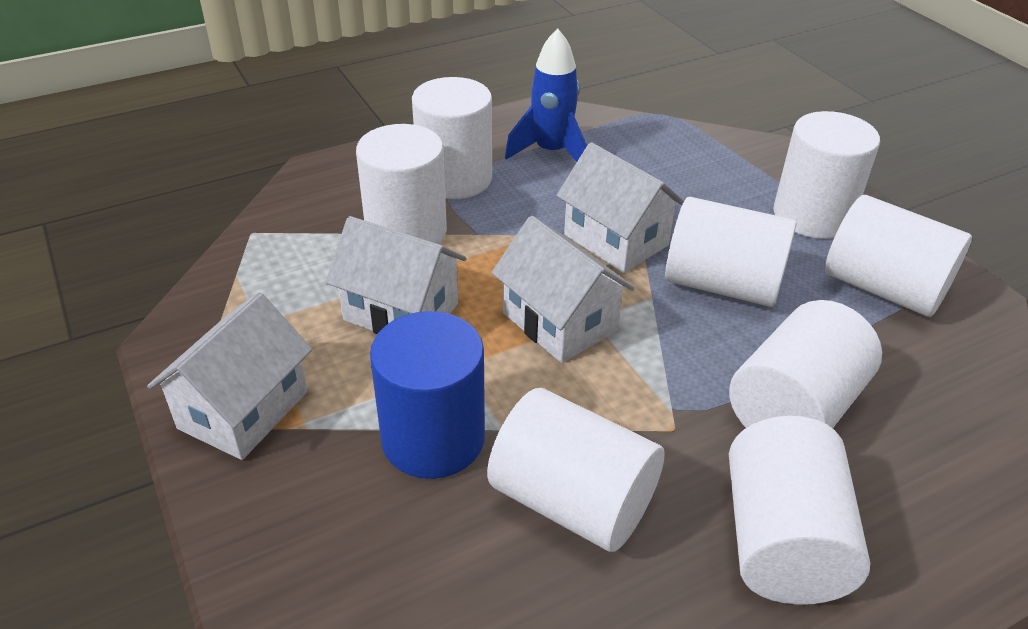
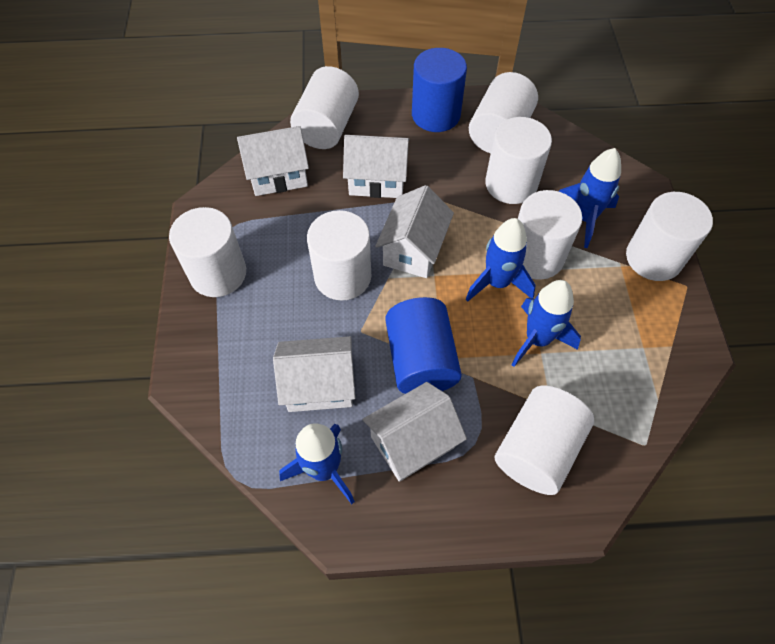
blue cylinder: 1 -> 2
blue rocket: 1 -> 4
white house: 4 -> 5

